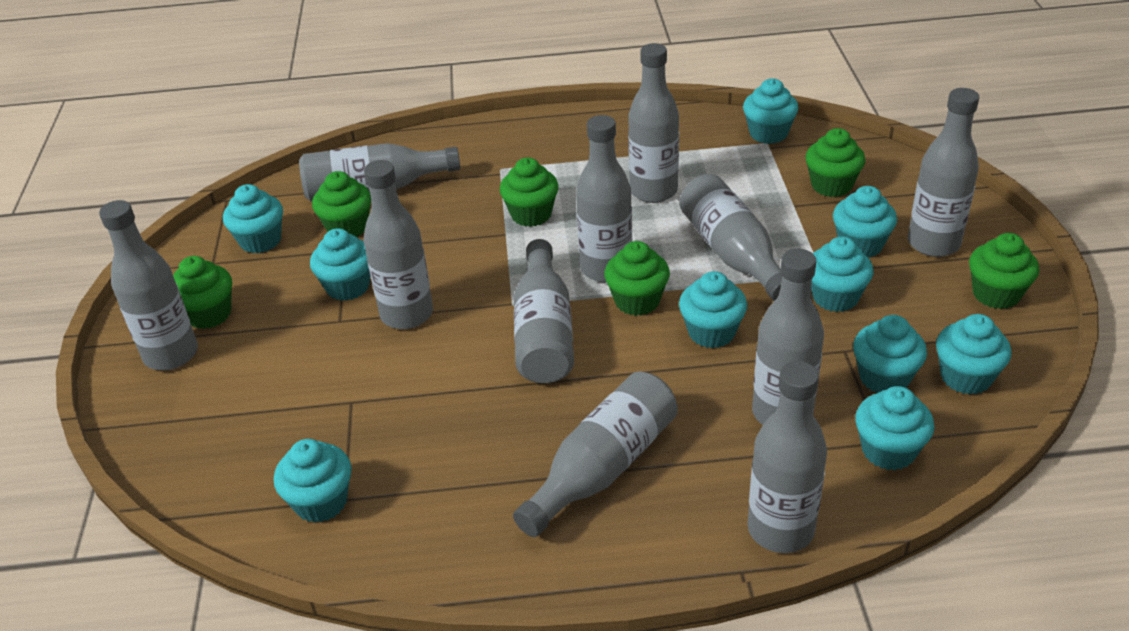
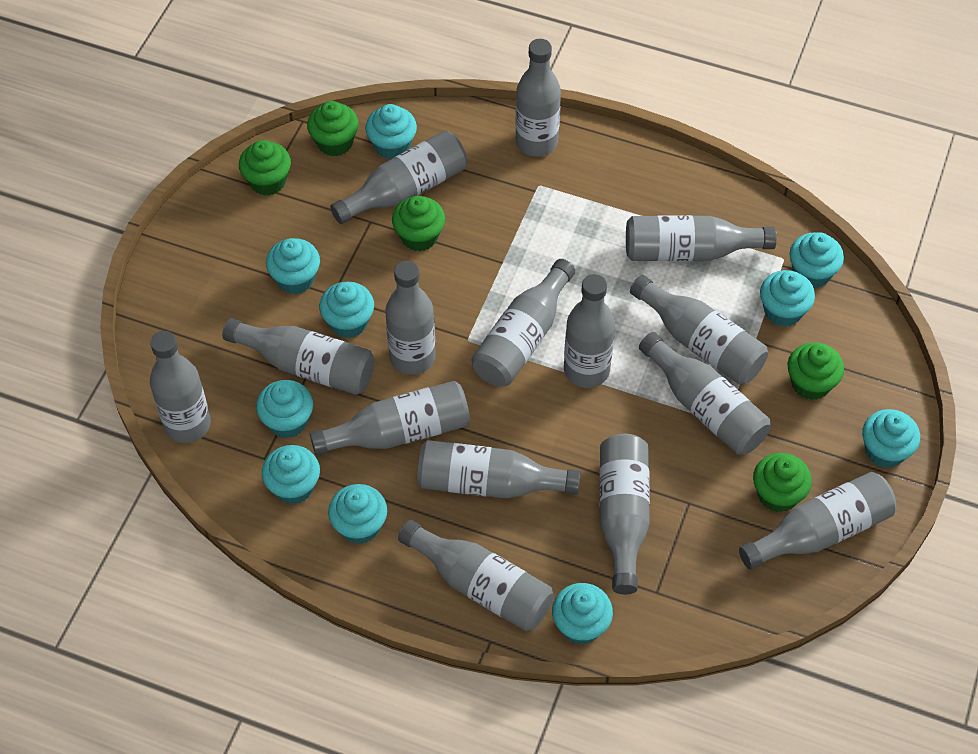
green cupcake: 6 -> 5
grey bottle: 11 -> 15

